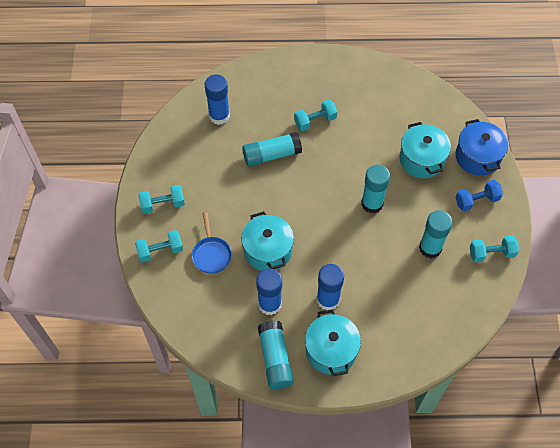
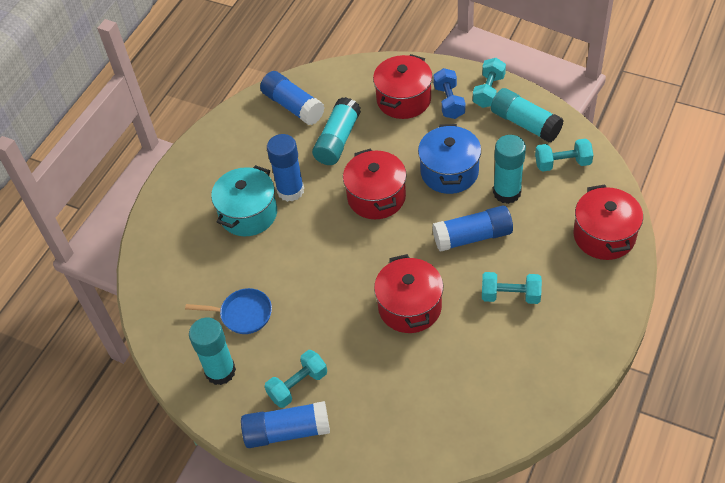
blue glue stick: 3 -> 4
red pot: 0 -> 4
turquoise pot: 3 -> 1

